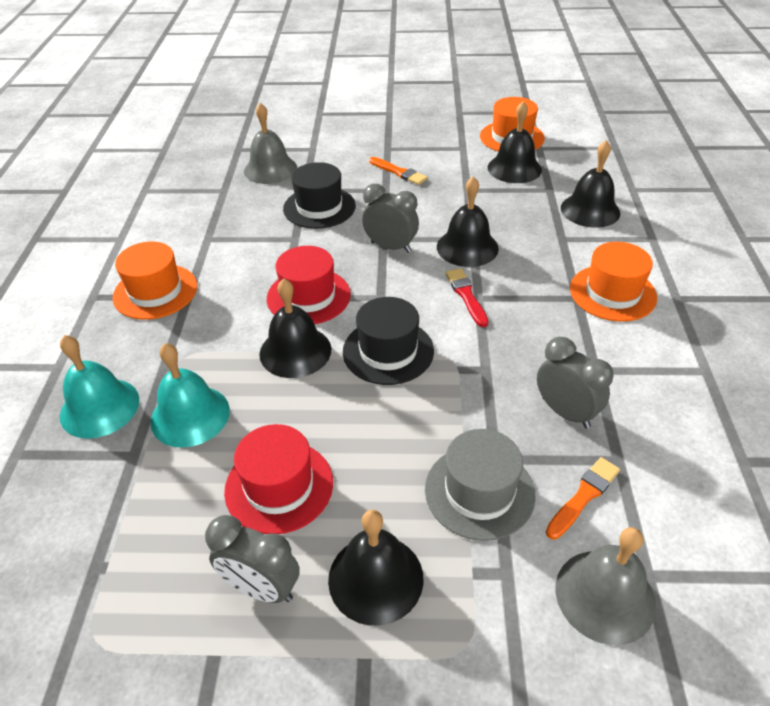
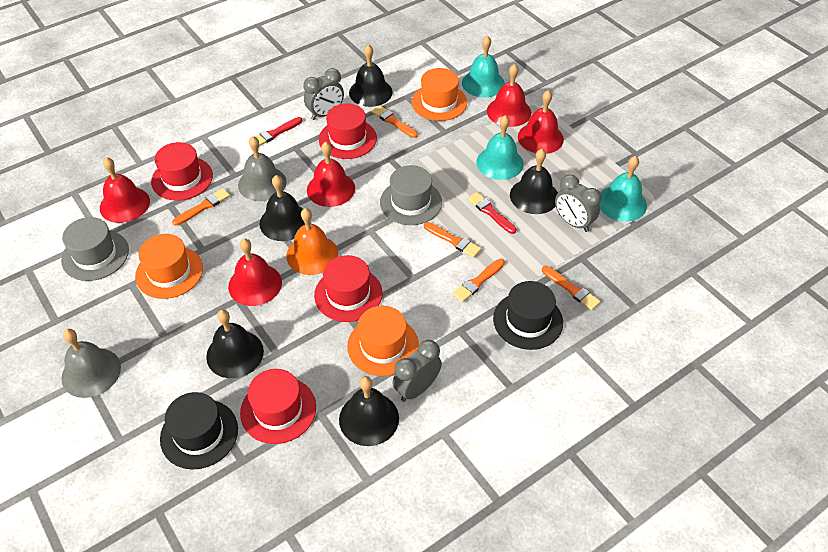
grey hat: 1 -> 2
orange bell: 0 -> 1
orange brush: 2 -> 5
red bell: 0 -> 5
red brush: 1 -> 2
red hat: 2 -> 4
turquoise bell: 2 -> 3

